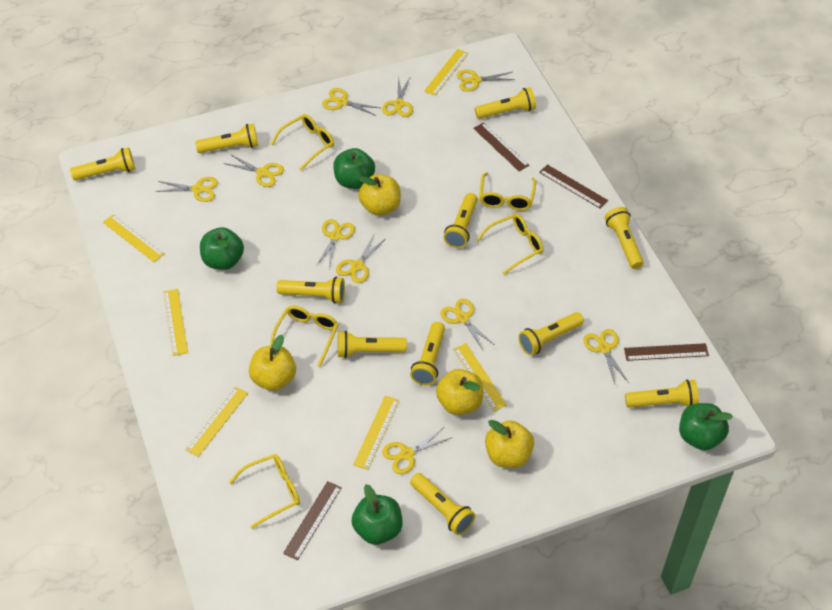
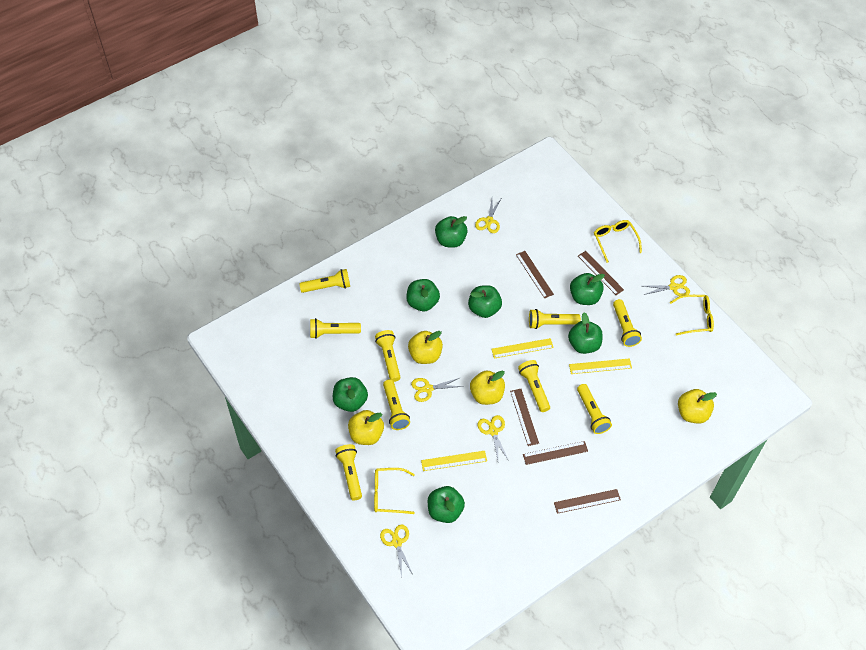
brown ruler: 4 -> 5
green apple: 4 -> 7
yellow flashlight: 11 -> 9
yellow glasses: 5 -> 3
yellow ruler: 6 -> 3
yellow scissors: 10 -> 5

